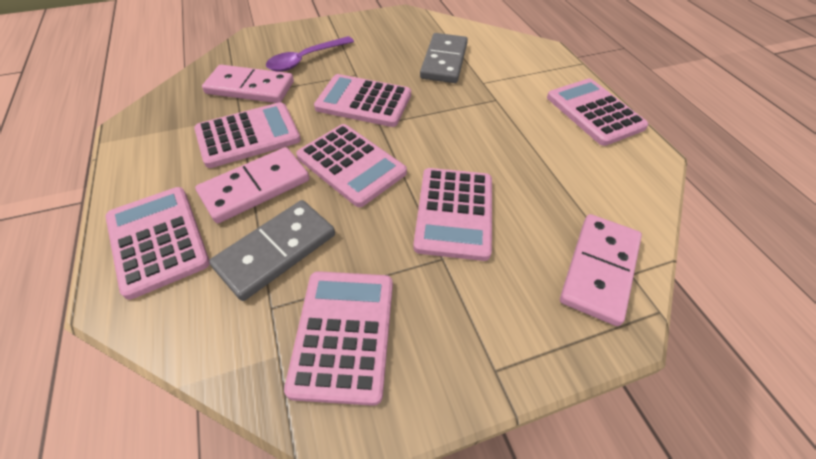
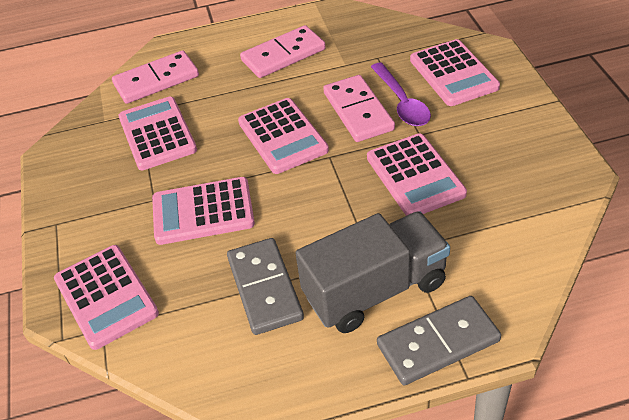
grey truck: 0 -> 1
pink calculator: 7 -> 6

